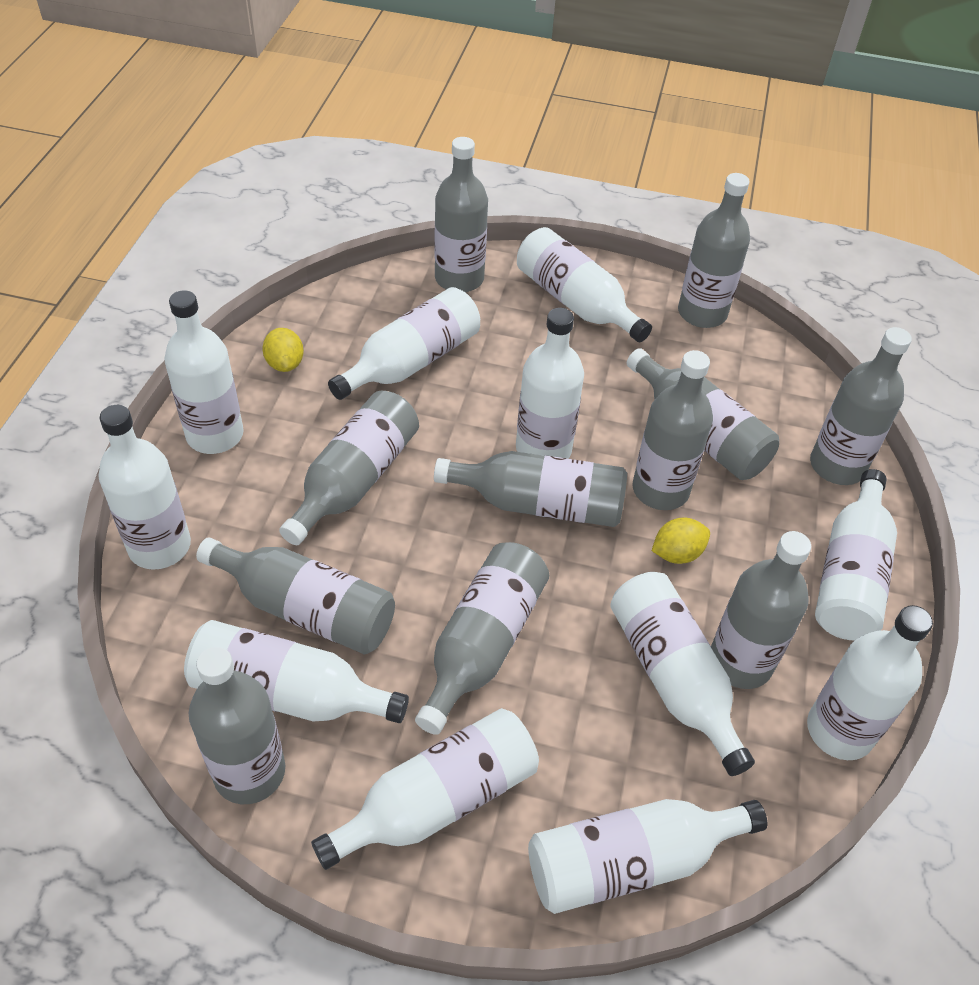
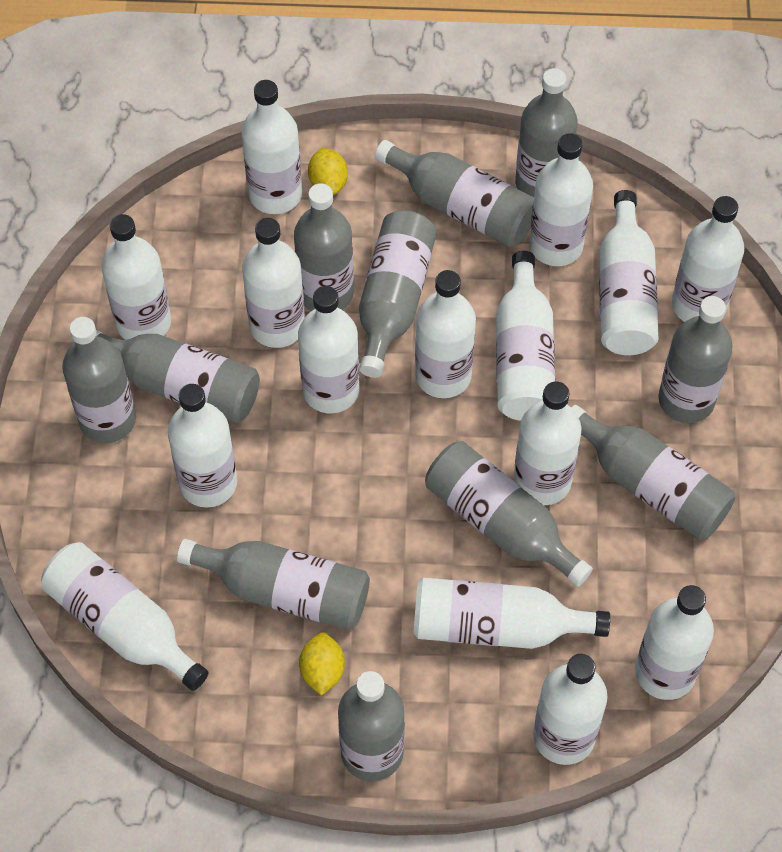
white bottle: 11 -> 15

